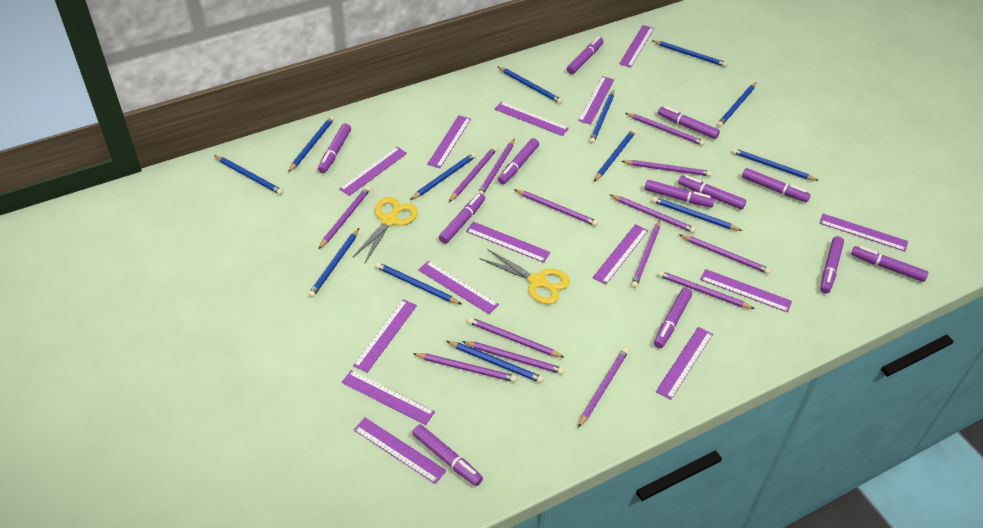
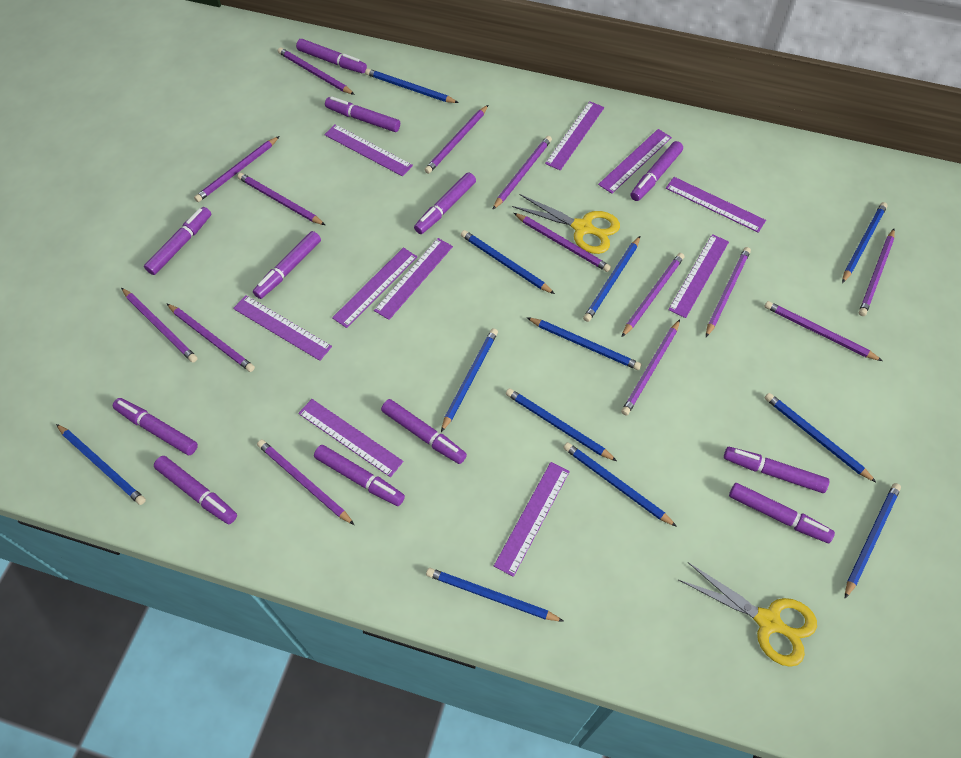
blue pencil: 13 -> 12
purple ruler: 14 -> 10

